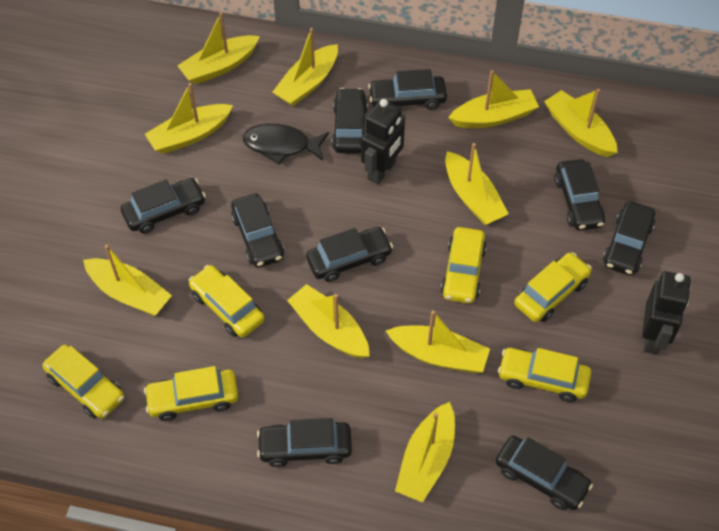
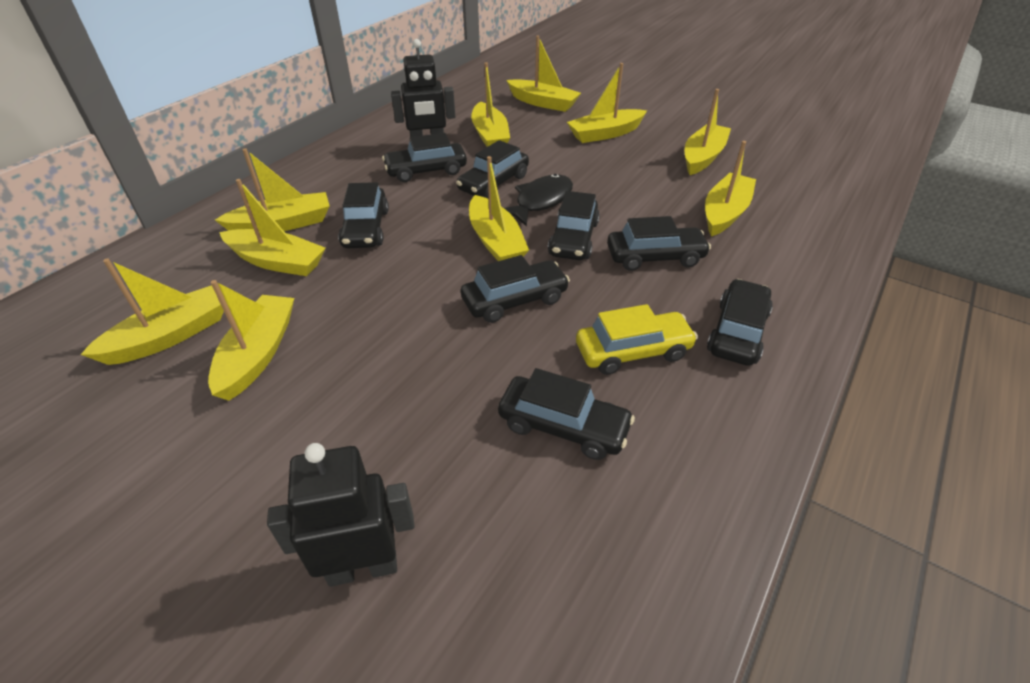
black car: 9 -> 8
yellow car: 6 -> 1

